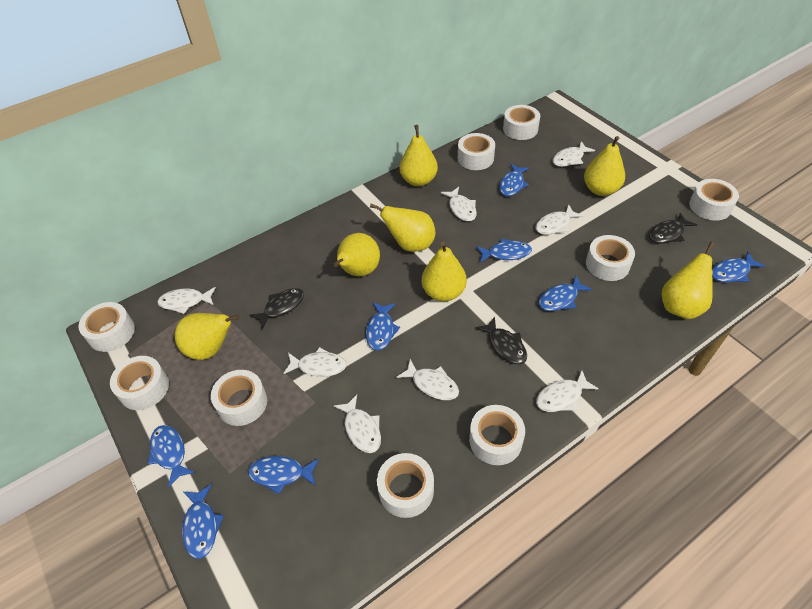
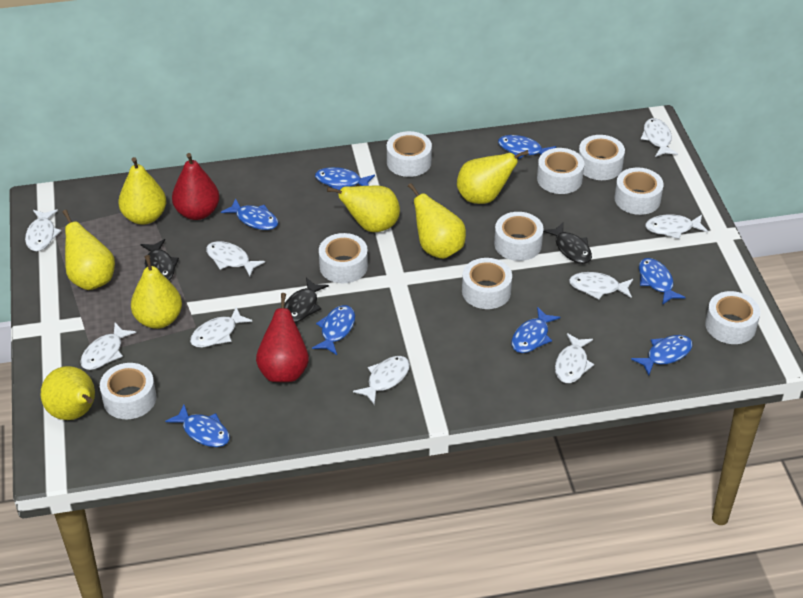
red pear: 0 -> 2
white fish: 8 -> 9

